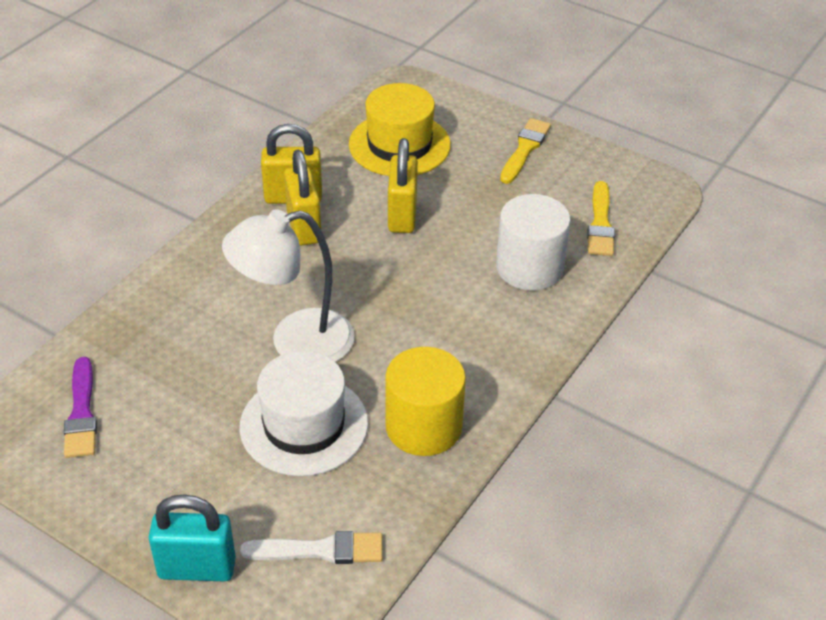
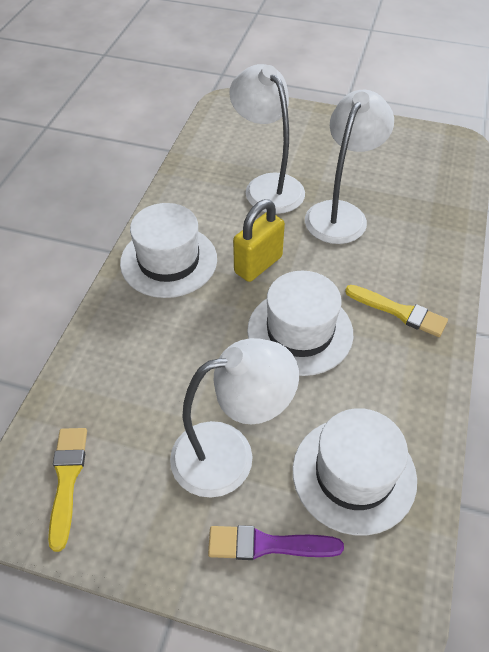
turquoise padlock: 1 -> 0
white brush: 1 -> 0
white cylinder: 1 -> 0
white hat: 1 -> 3
white lamp: 1 -> 3
yellow cylinder: 1 -> 0
yellow hat: 1 -> 0
yellow padlock: 3 -> 1

